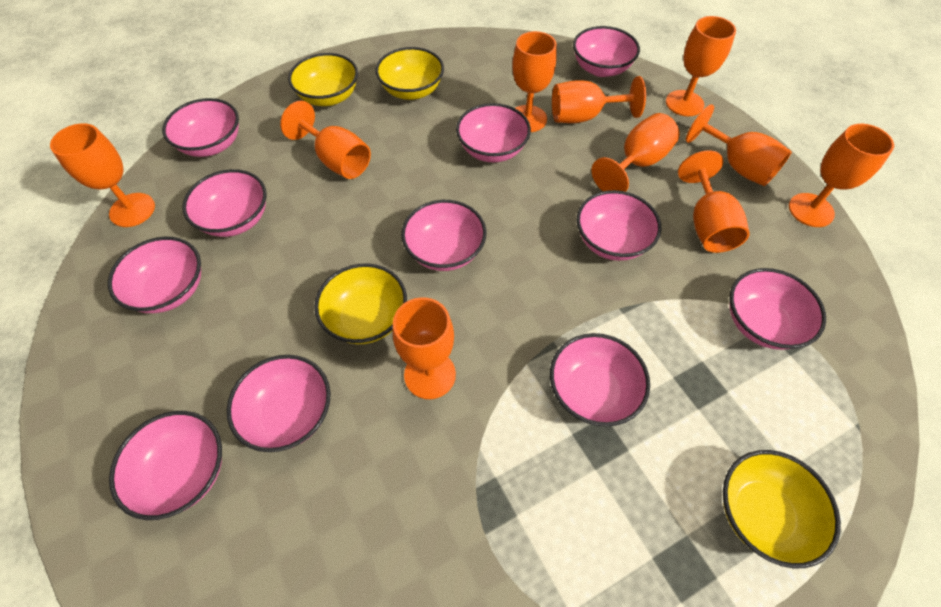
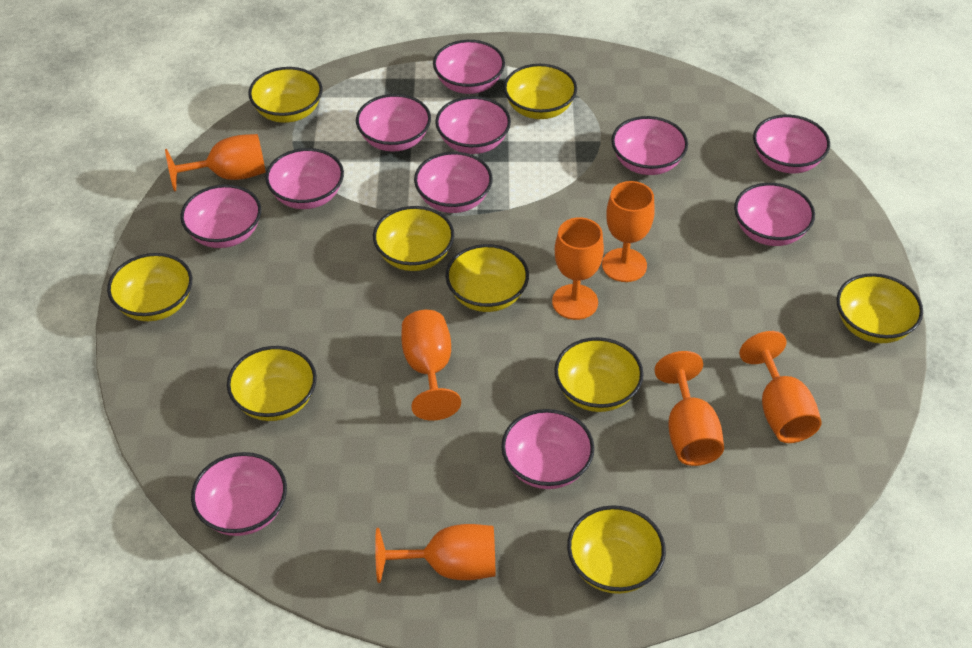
orange goblet: 10 -> 7
yellow bowl: 4 -> 9

